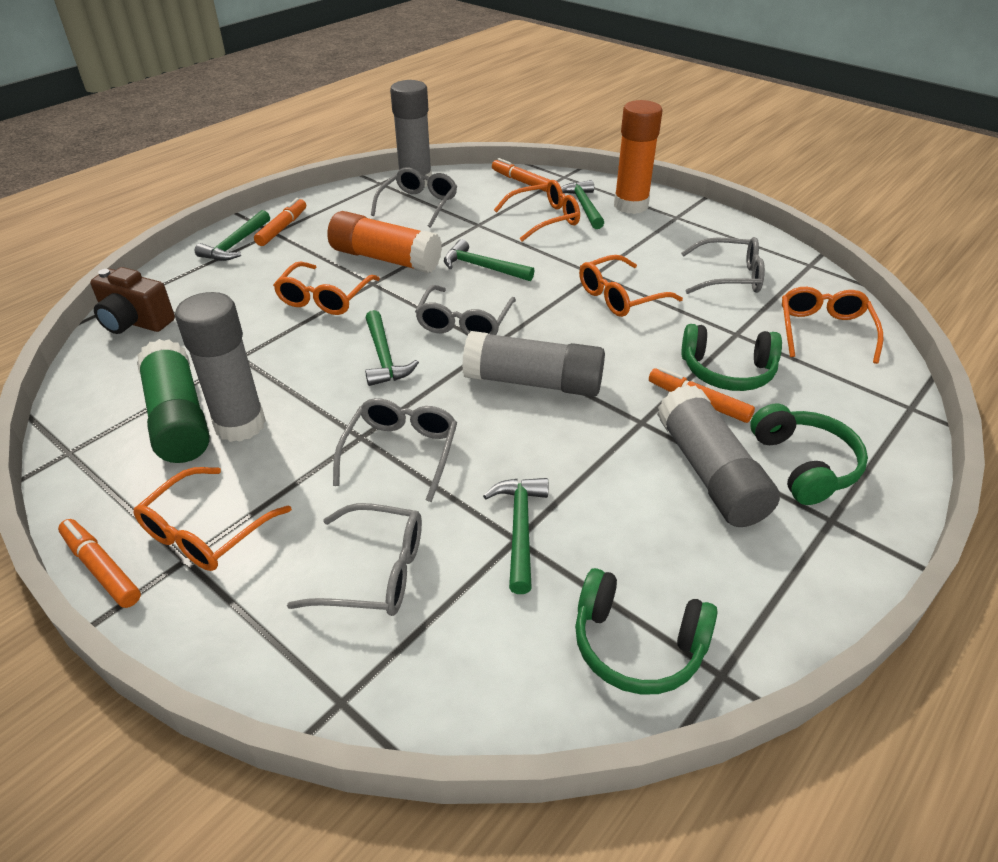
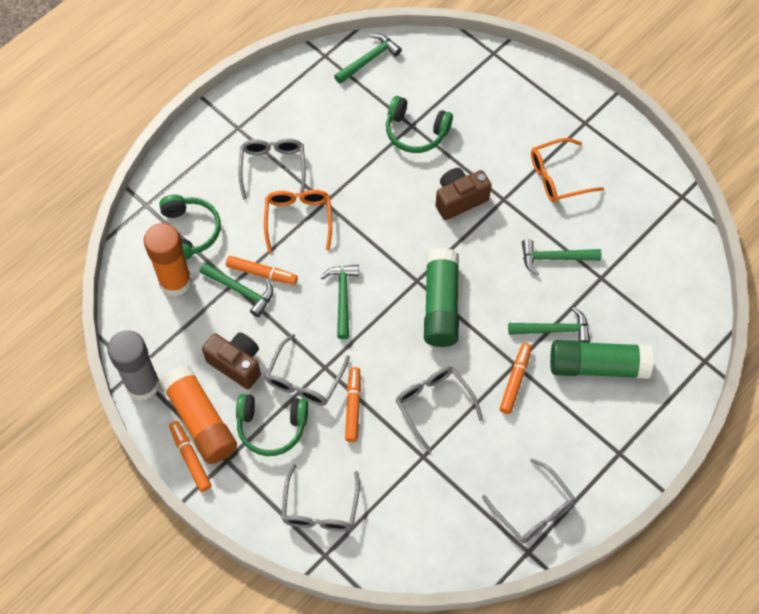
brown camera: 1 -> 2
green glue stick: 1 -> 2
grey glue stick: 4 -> 1
orange glasses: 5 -> 2

